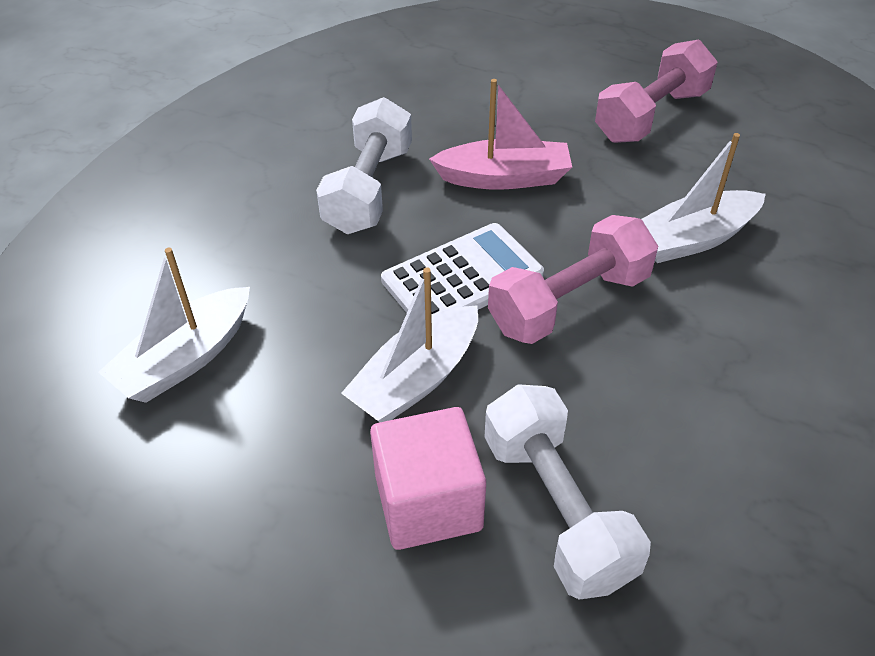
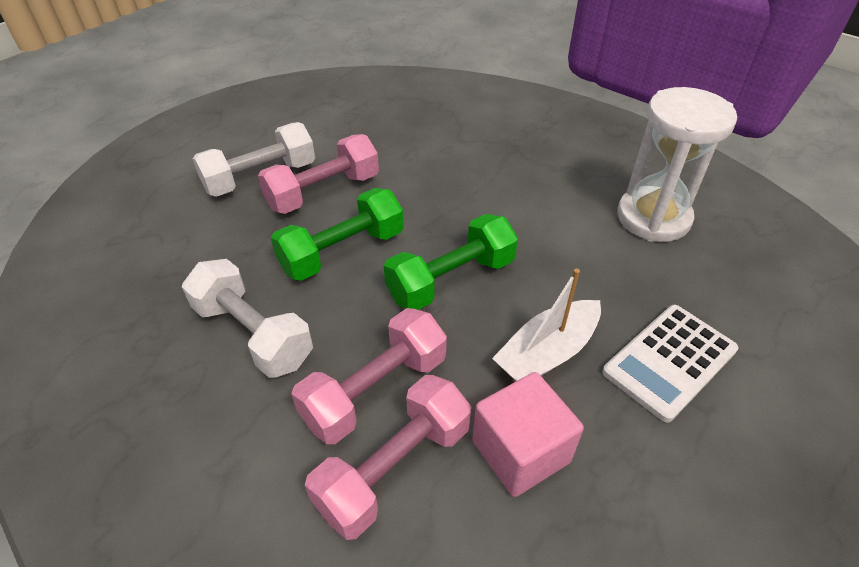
green dumbbell: 0 -> 2
pink boat: 1 -> 0
pink dumbbell: 2 -> 3
white boat: 3 -> 1
white hourglass: 0 -> 1

